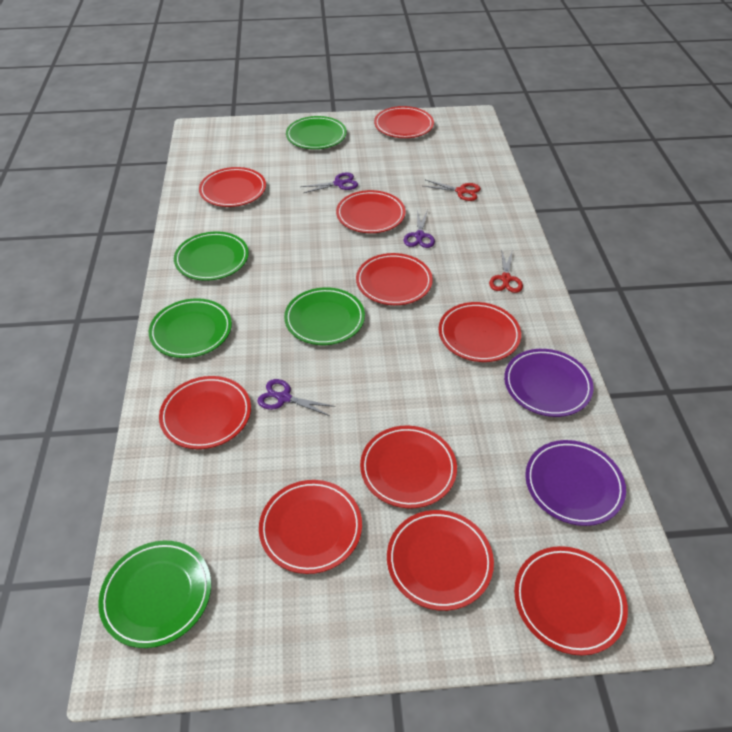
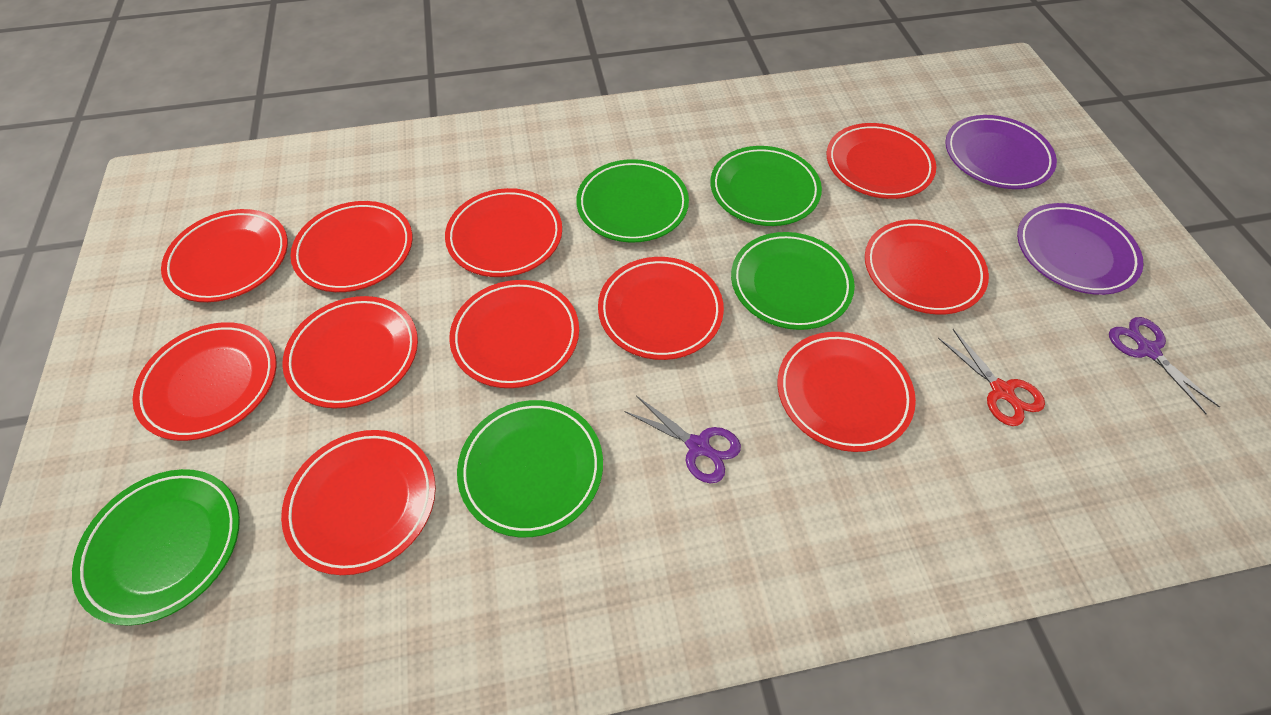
purple scissors: 3 -> 2
red plate: 10 -> 11
red scissors: 2 -> 1

